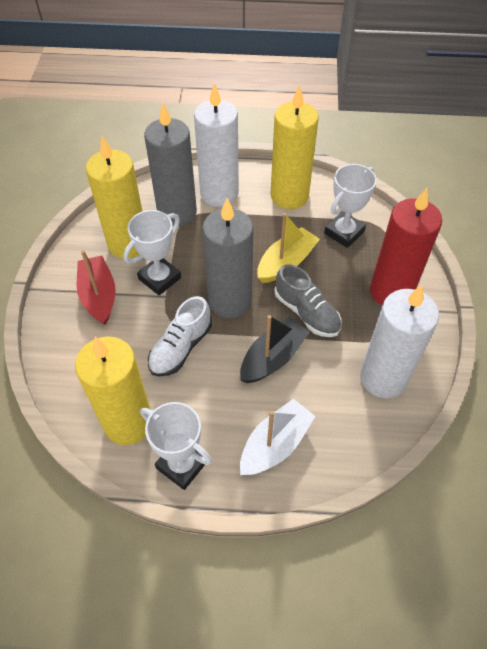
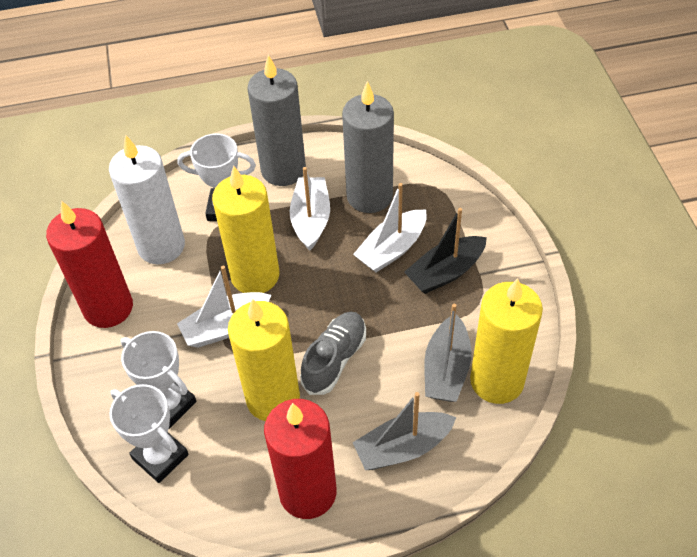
grey boat: 0 -> 2
red boat: 1 -> 0
red candle: 1 -> 2
white boat: 1 -> 3
white candle: 2 -> 1
white shoe: 1 -> 0
yellow boat: 1 -> 0

